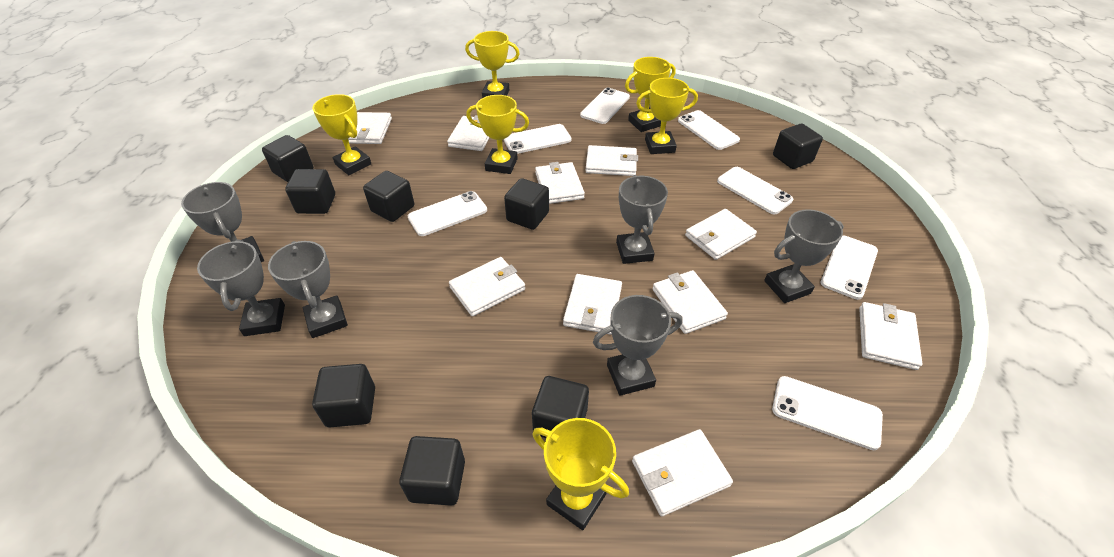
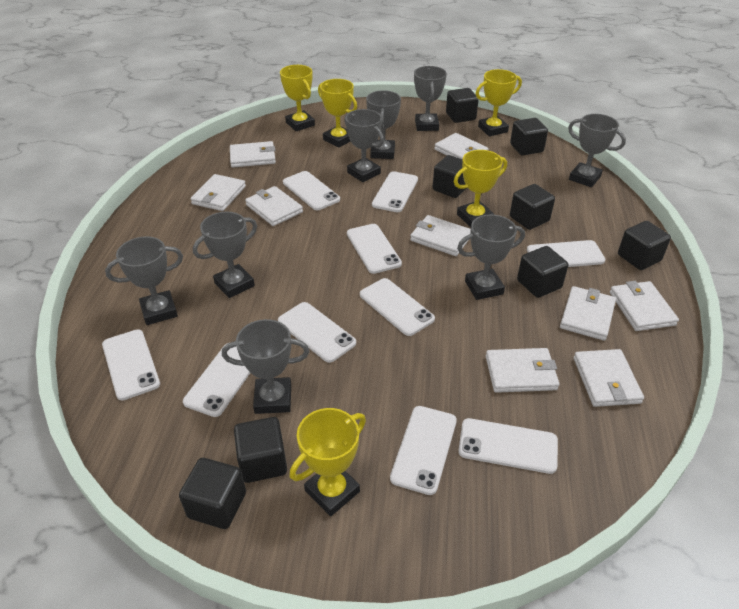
grey trophy: 6 -> 8
white phone: 7 -> 10
white wallet: 10 -> 9
yellow trophy: 6 -> 5

